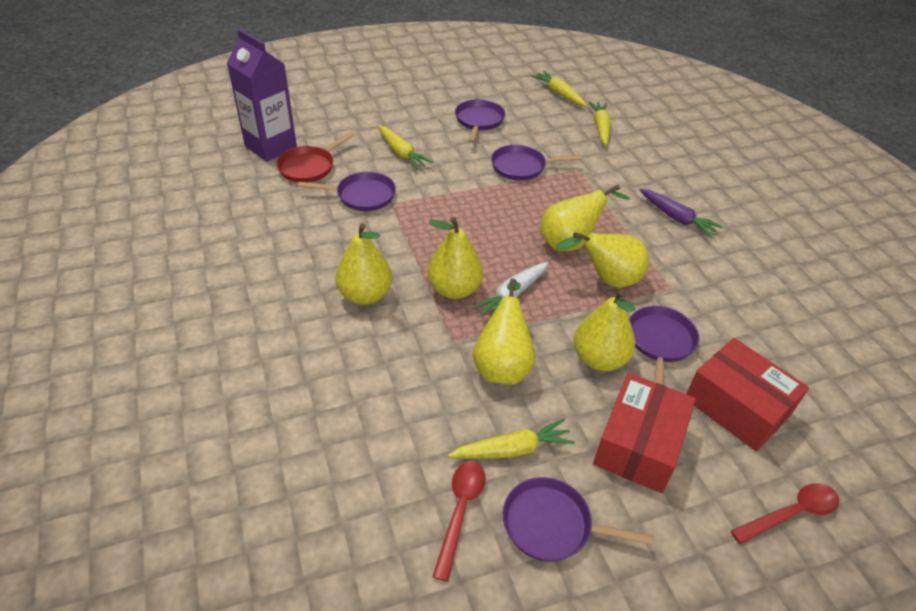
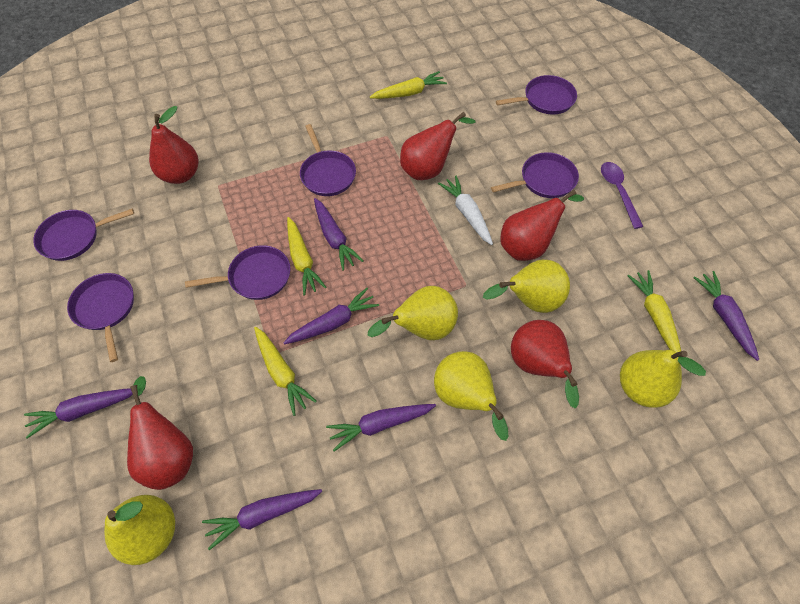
purple carrot: 1 -> 6
purple carton: 1 -> 0
purple pan: 5 -> 6
purple spoon: 0 -> 1
red box: 2 -> 0
red pan: 1 -> 0
red pear: 0 -> 5
red spoon: 2 -> 0
yellow pear: 6 -> 5

